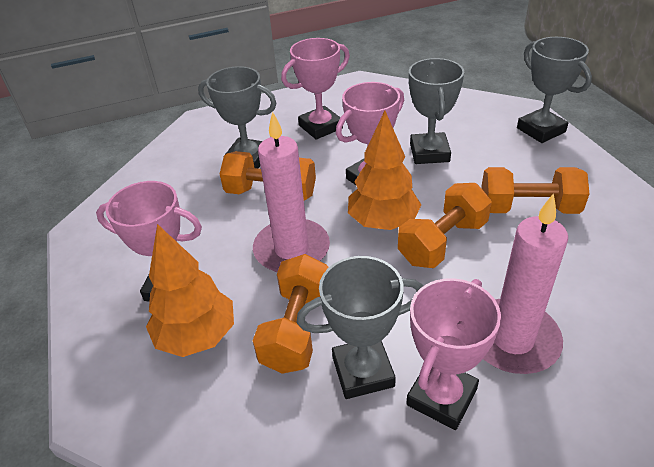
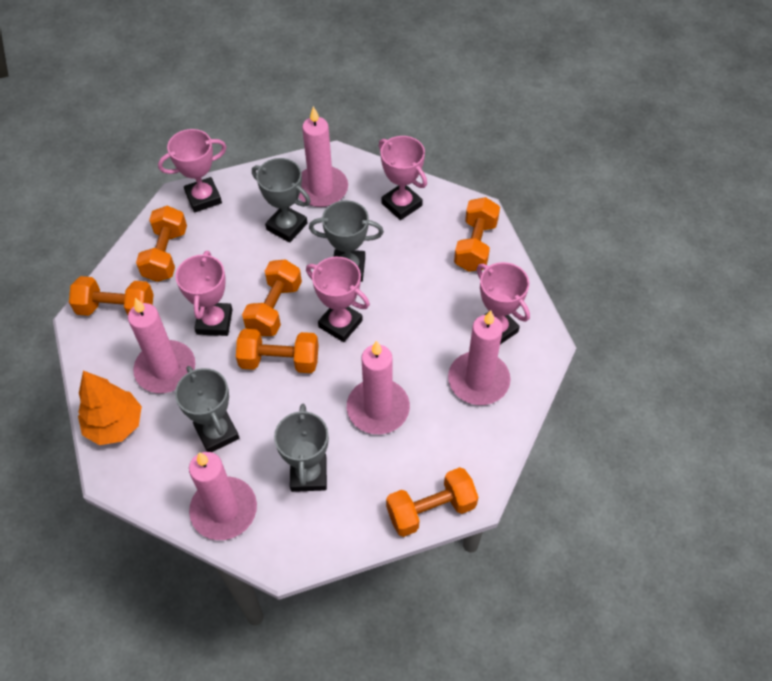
orange dumbbell: 4 -> 6
orange tree: 2 -> 1
pink candle: 2 -> 5
pink trophy: 4 -> 5

